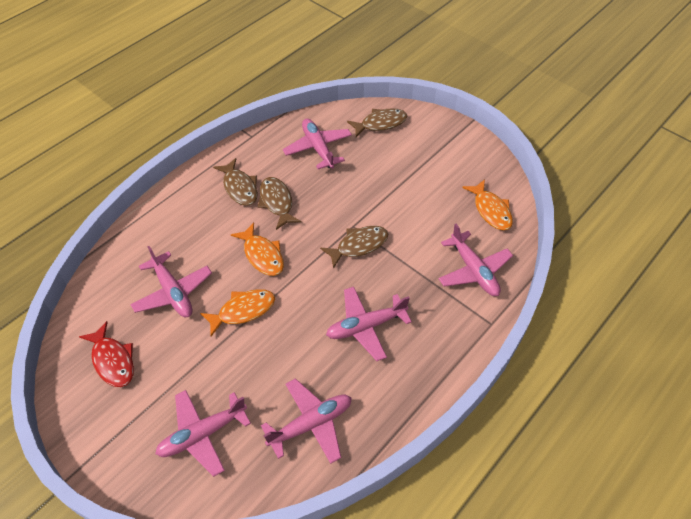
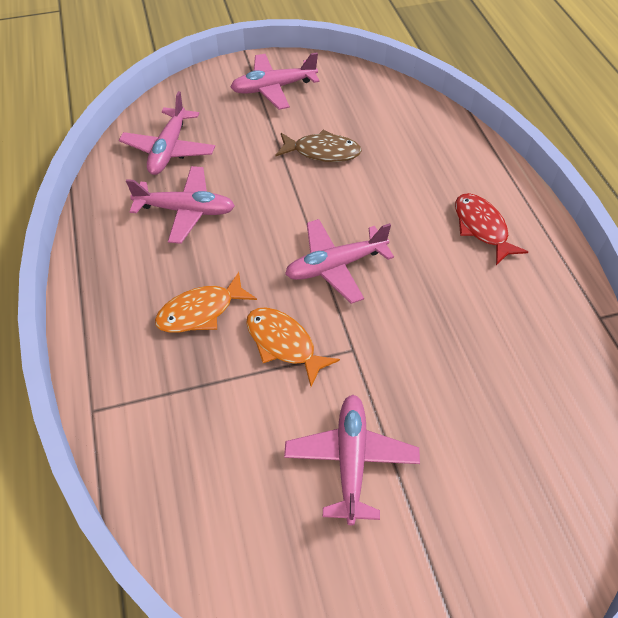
brown fish: 4 -> 1
orange fish: 3 -> 2
pink plane: 6 -> 5

